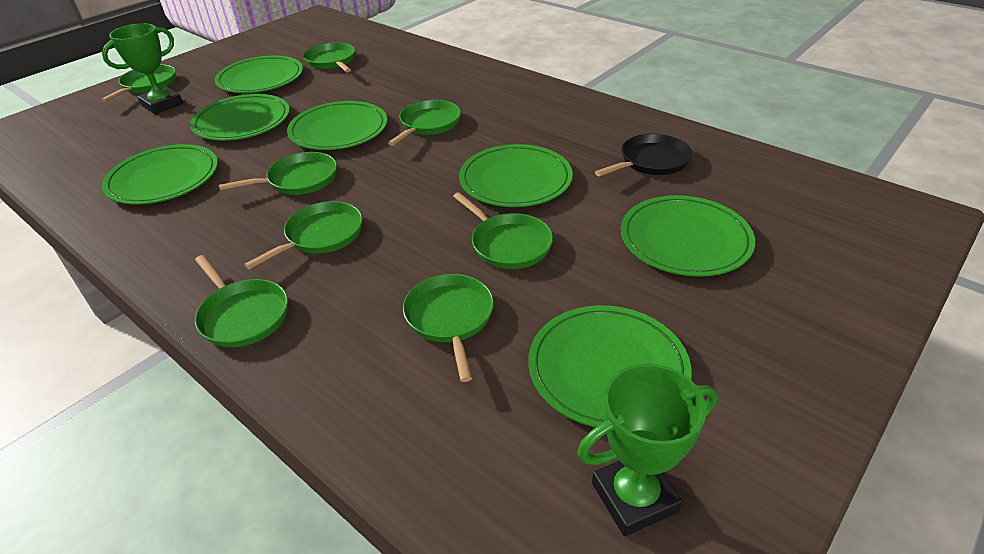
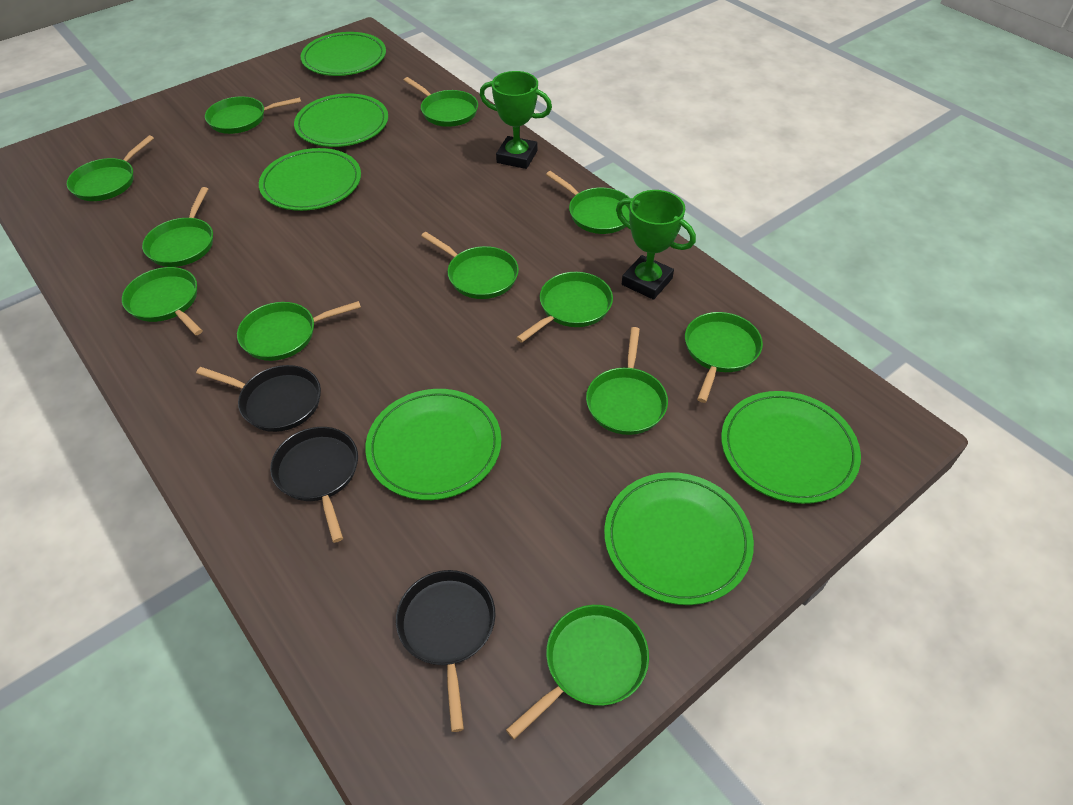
black pan: 1 -> 3
green pan: 8 -> 12
green plate: 7 -> 6

